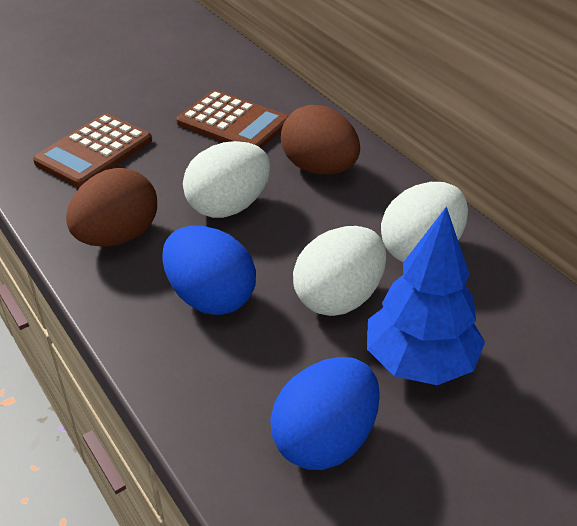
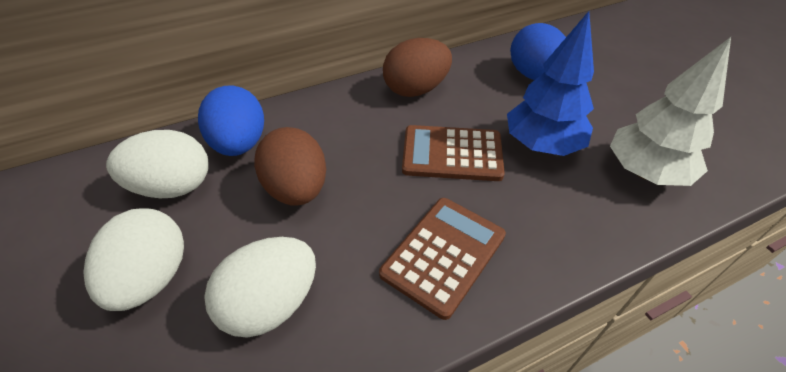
white tree: 0 -> 1

